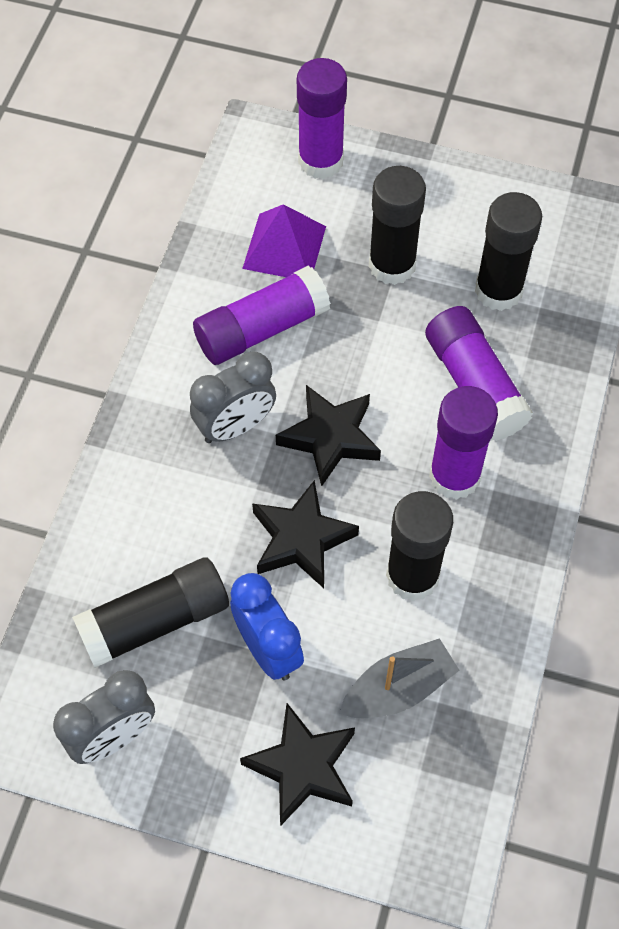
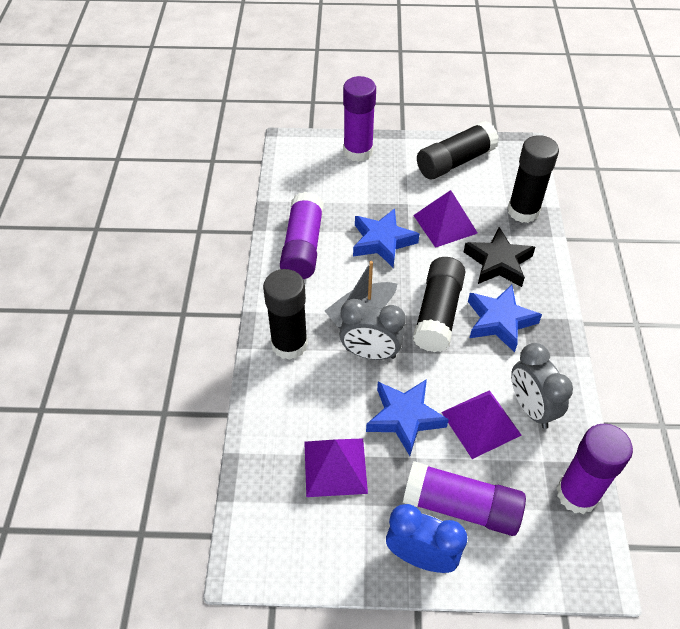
black star: 3 -> 1
blue star: 0 -> 3
purple pyramid: 1 -> 3

